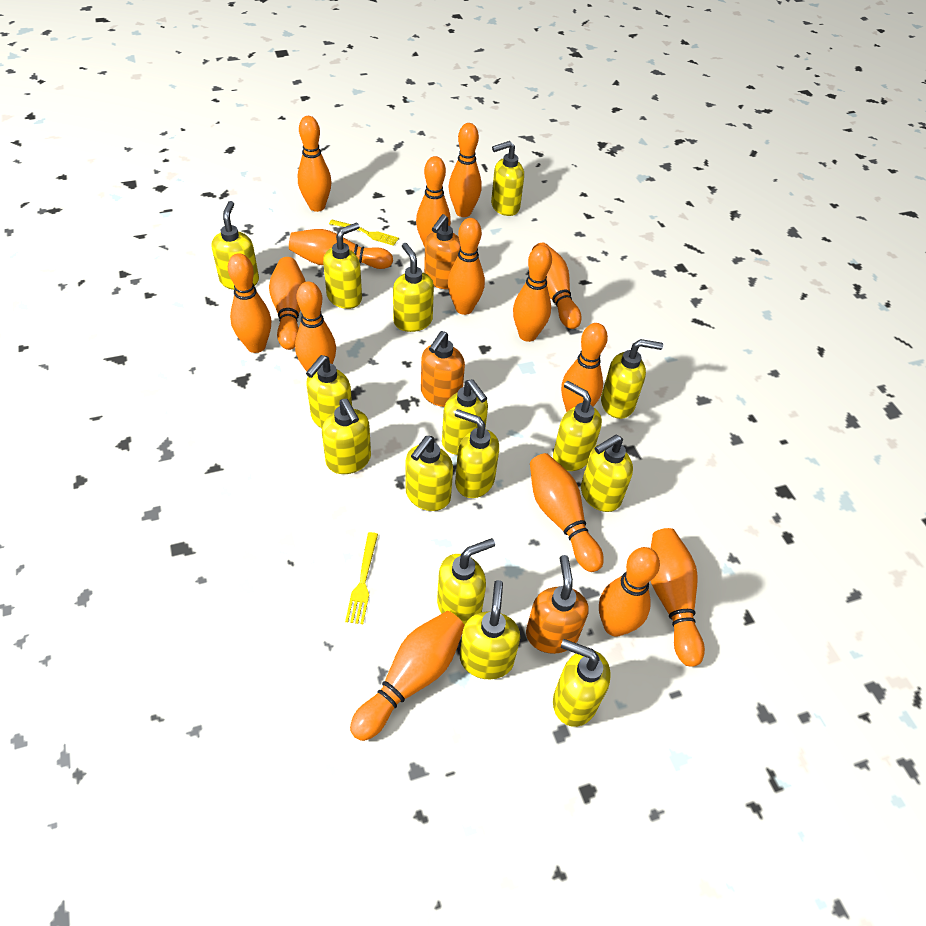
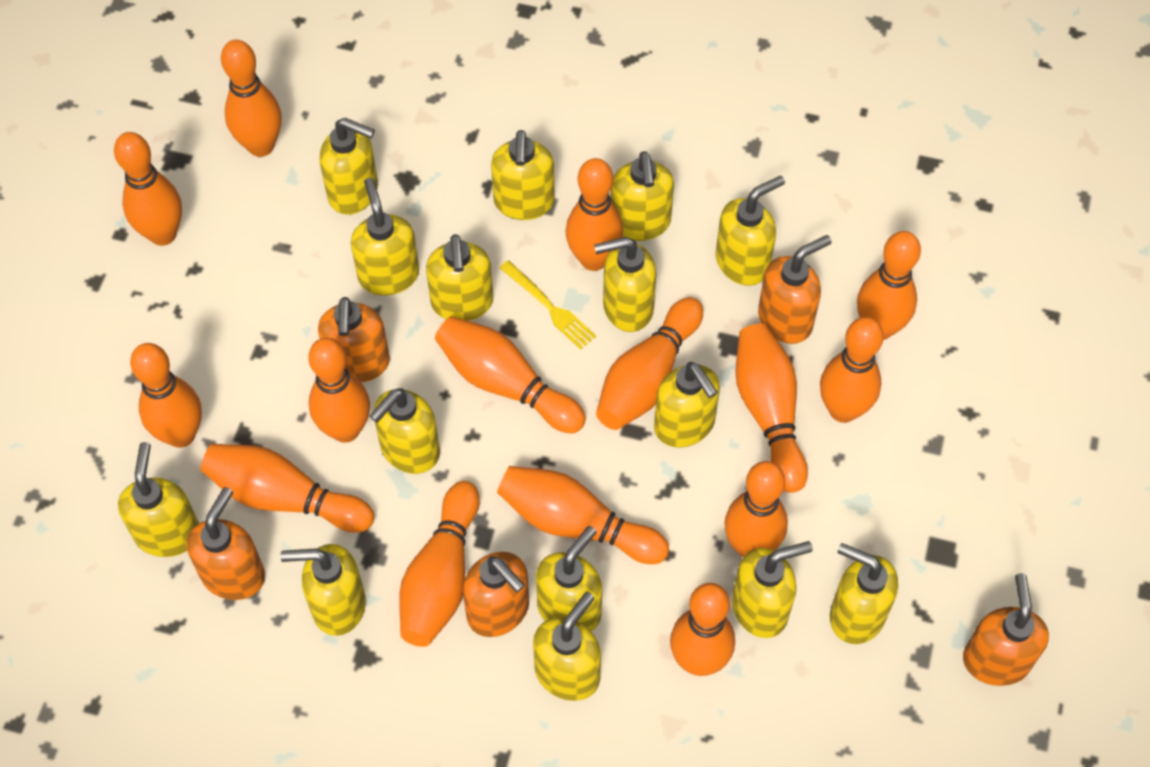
orange soap dispenser: 3 -> 5
yellow fork: 2 -> 1

